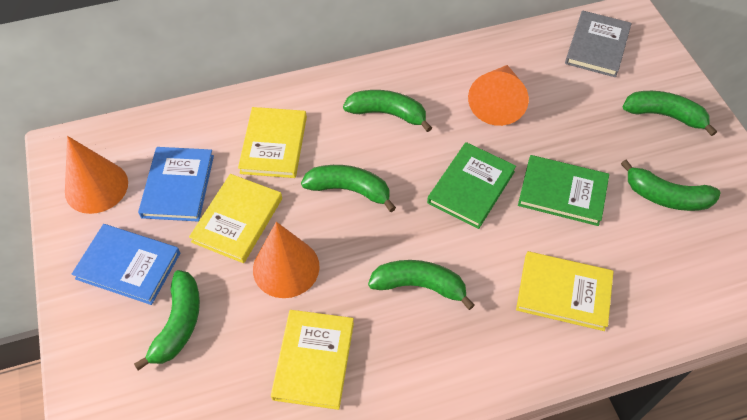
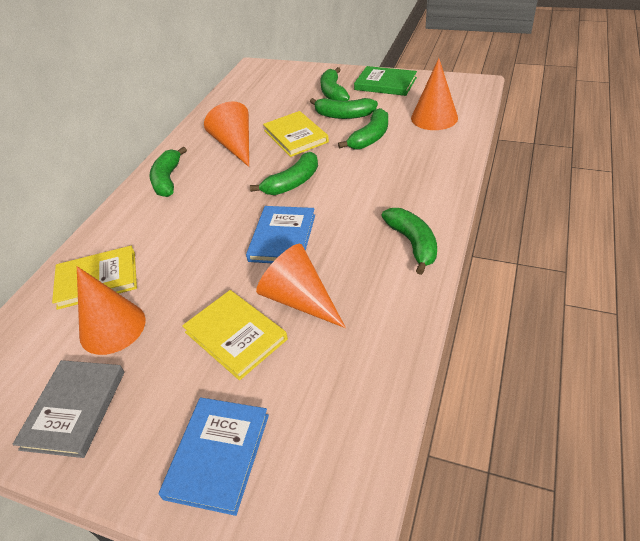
green book: 2 -> 1
orange cone: 3 -> 4
yellow book: 4 -> 3

